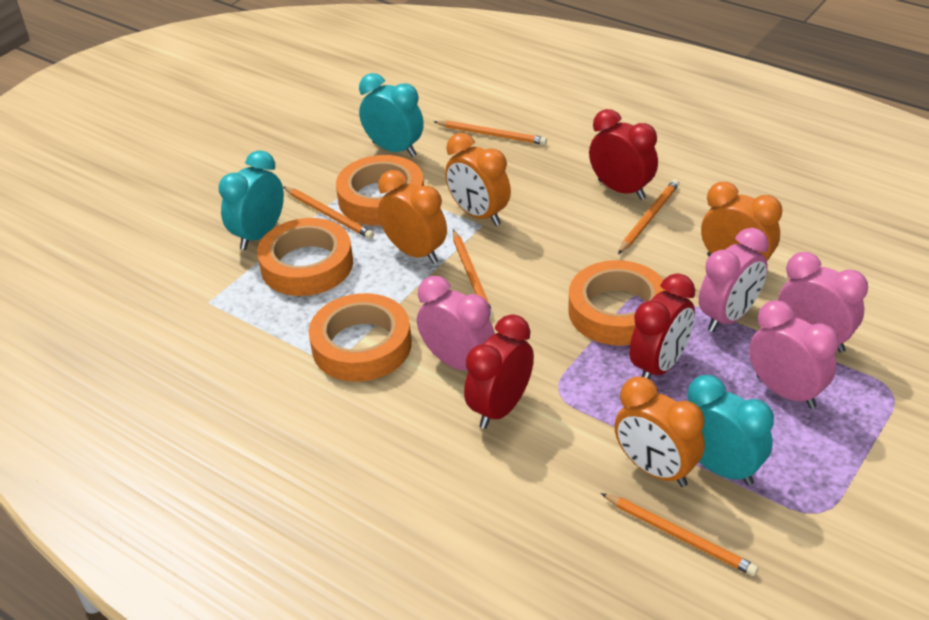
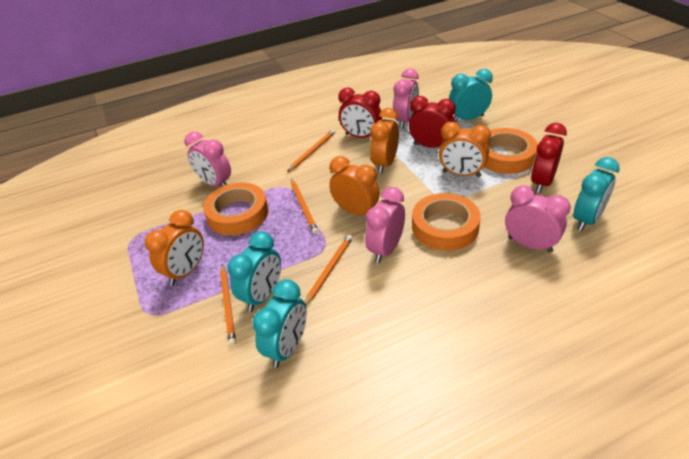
orange pencil: 5 -> 4
orange tape: 4 -> 3
turquoise clock: 3 -> 4

